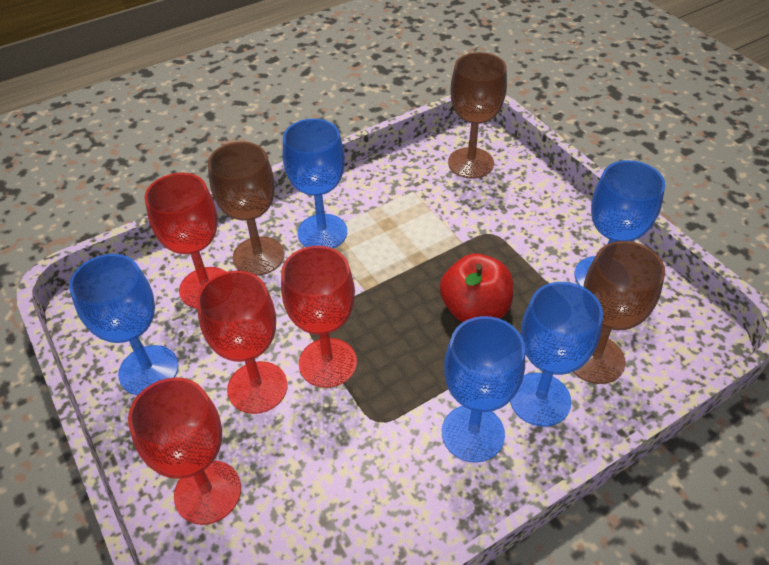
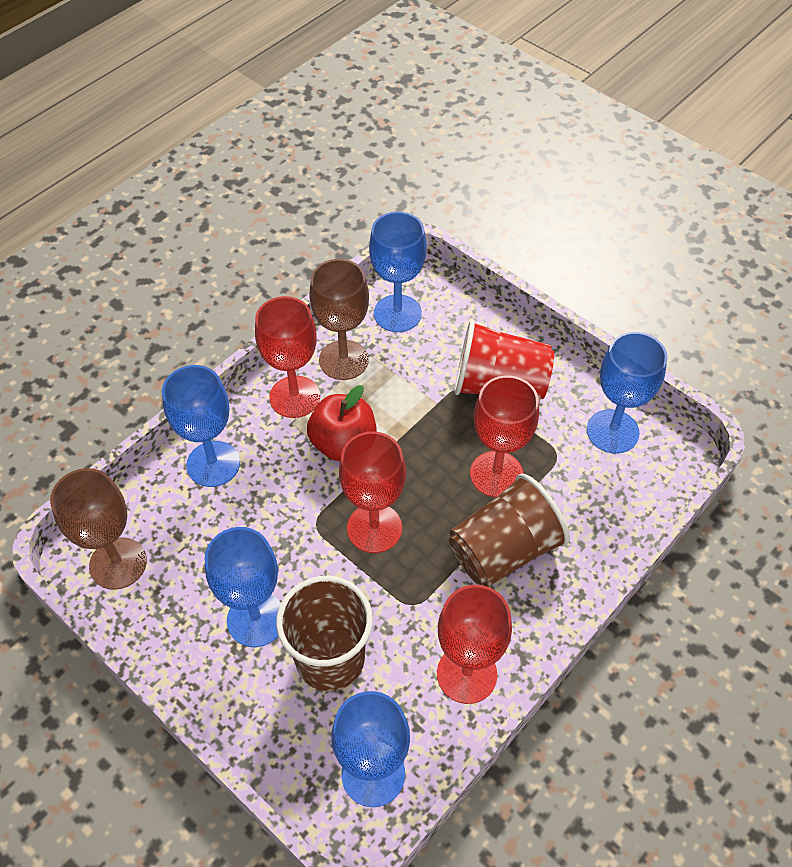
brown cup: 0 -> 2
brown goblet: 3 -> 2
red cup: 0 -> 1

